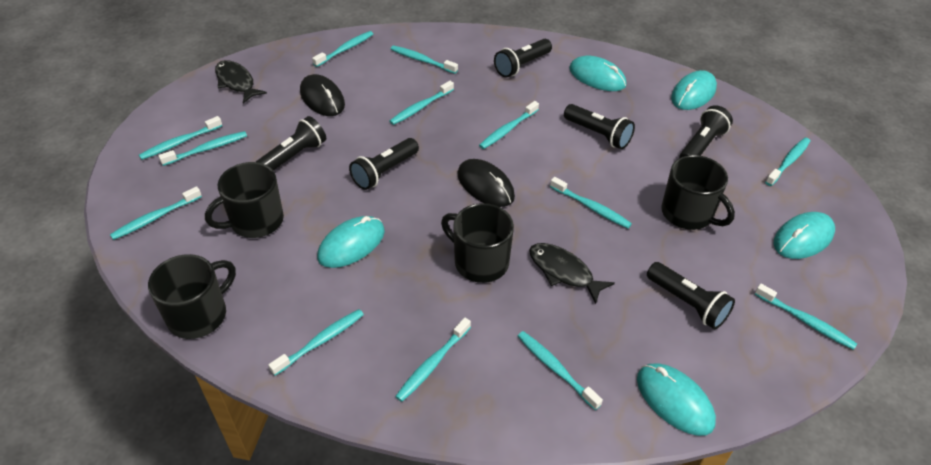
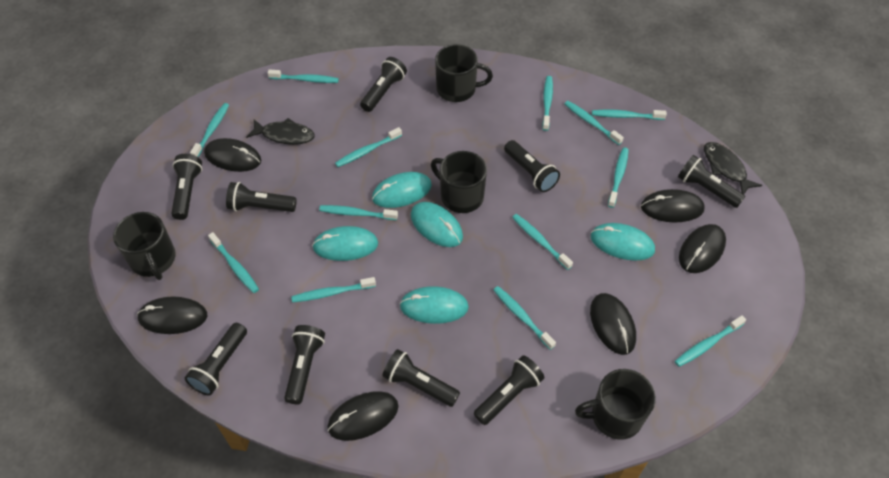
black flashlight: 6 -> 9
black mouse: 2 -> 6

